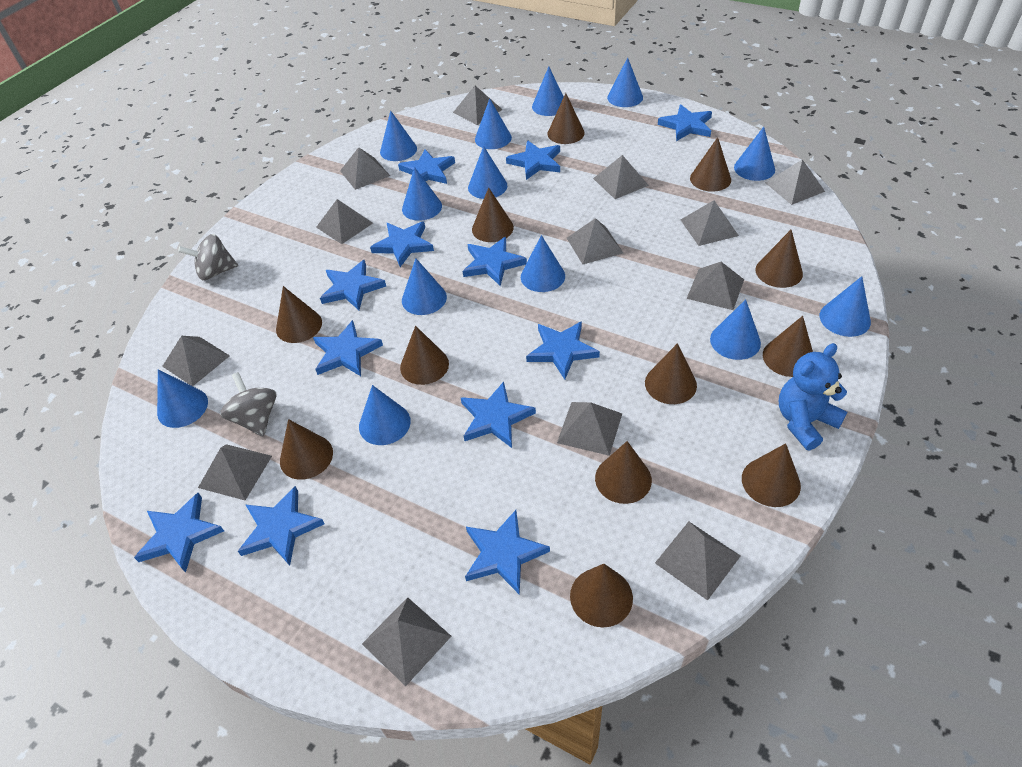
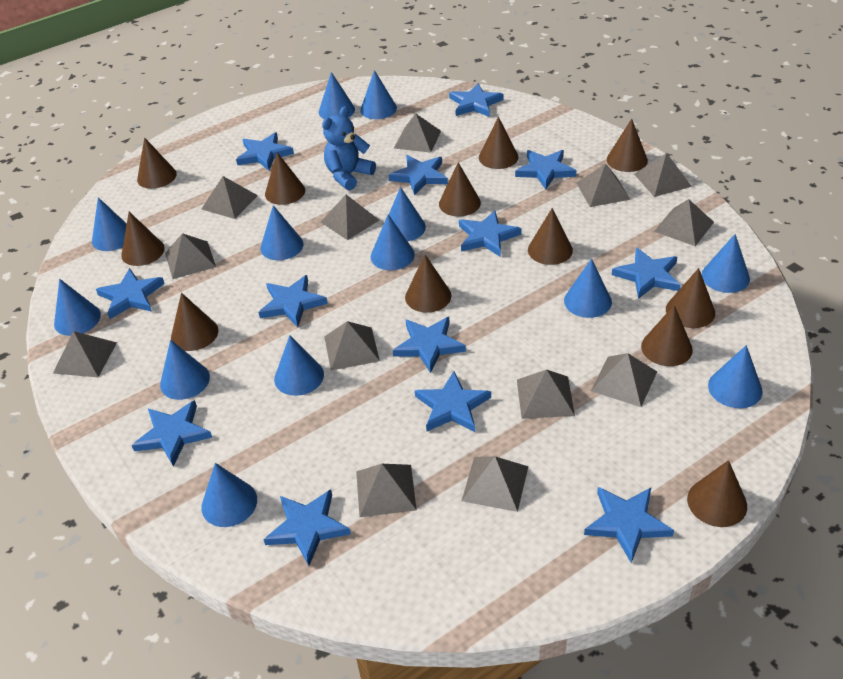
blue star: 12 -> 13
grey spinning top: 2 -> 0

